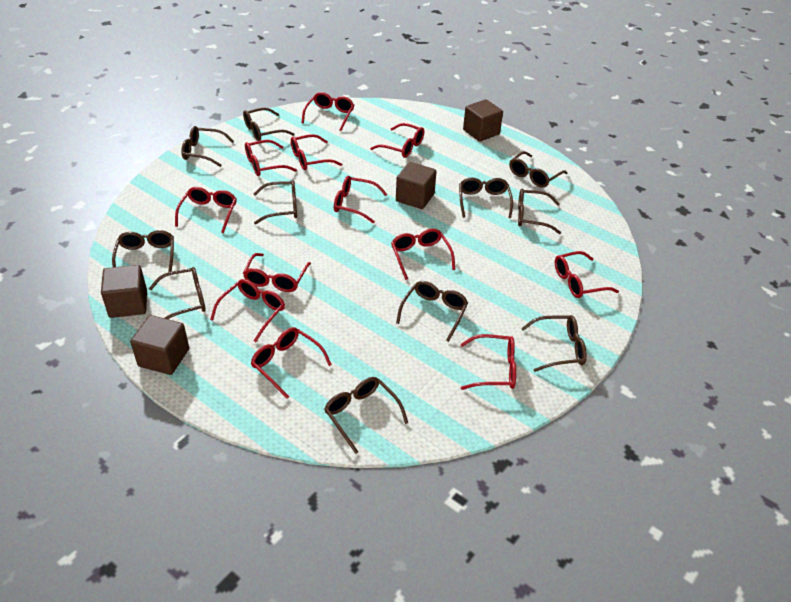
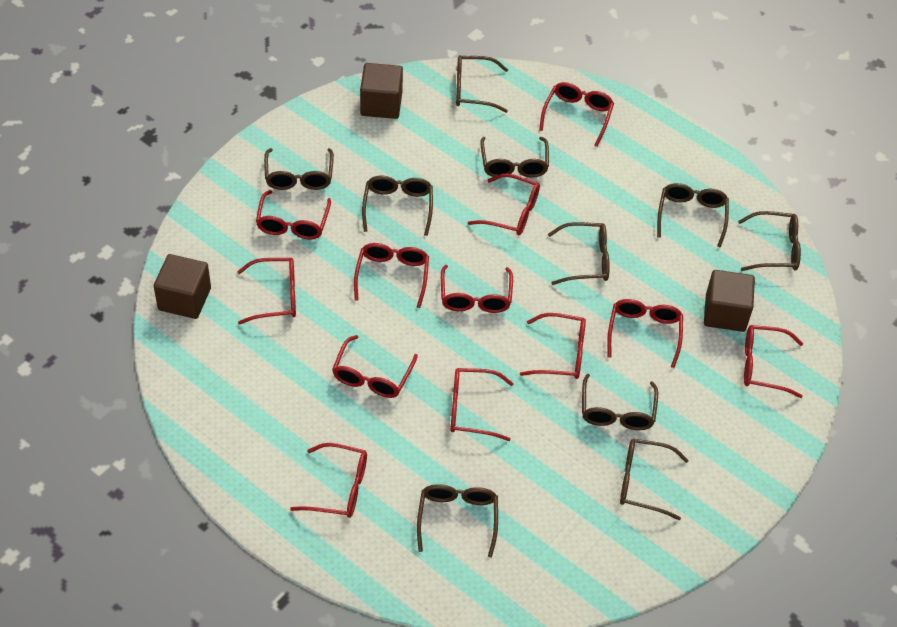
brown cube: 4 -> 3
brown glasses: 11 -> 10

